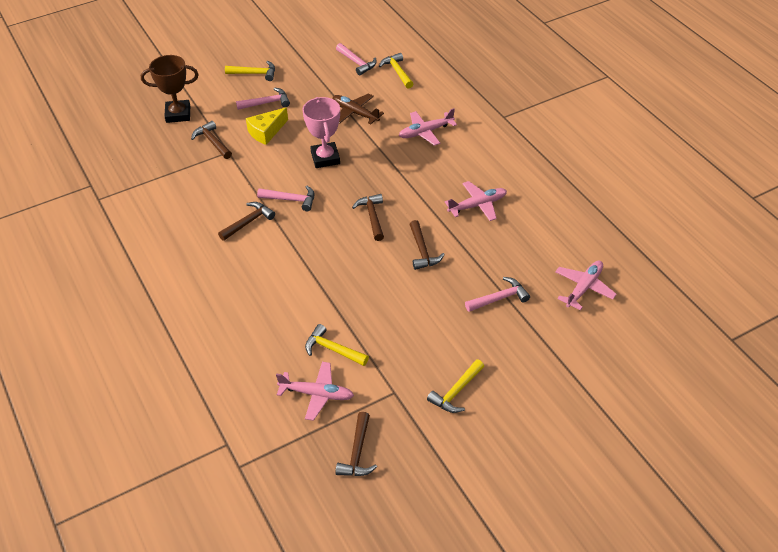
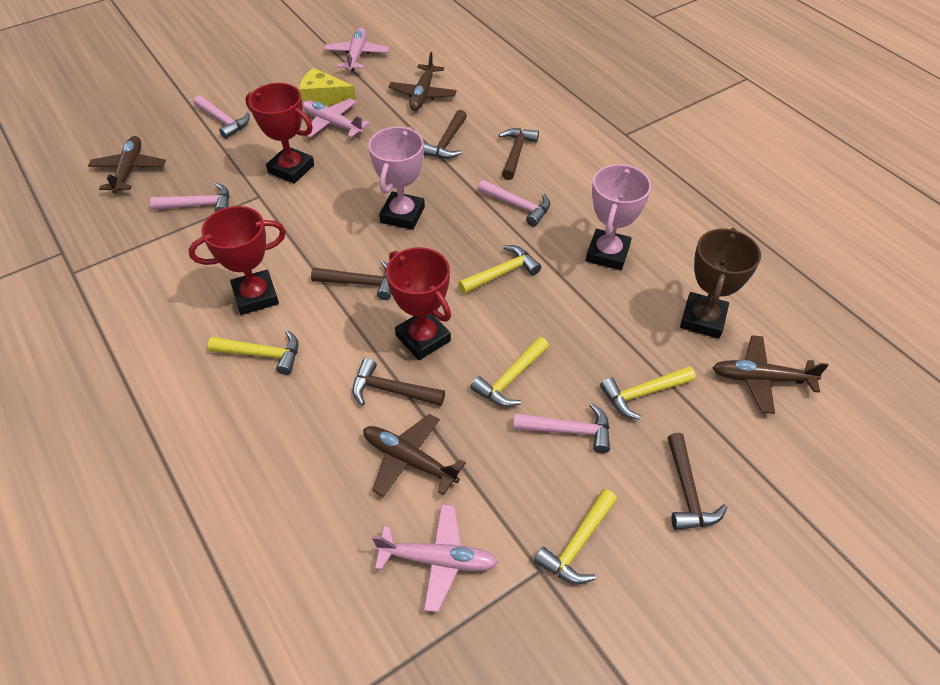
brown plane: 1 -> 4
pink plane: 4 -> 3
pink trophy: 1 -> 2
red trophy: 0 -> 3
yellow hammer: 4 -> 5

